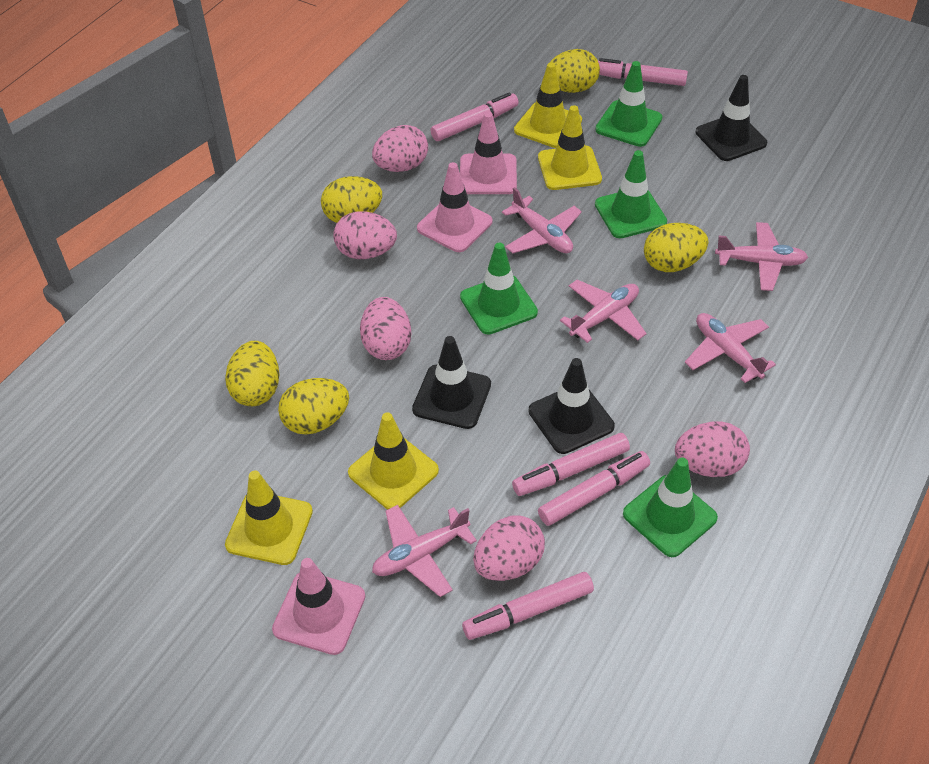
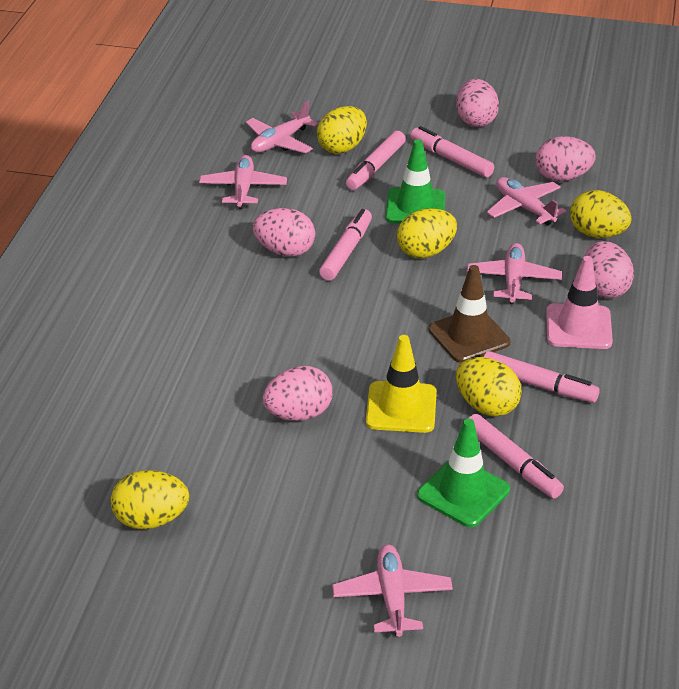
black traffic cone: 3 -> 0
brown traffic cone: 0 -> 1
green traffic cone: 4 -> 2
pink traffic cone: 3 -> 1
yellow traffic cone: 4 -> 1

